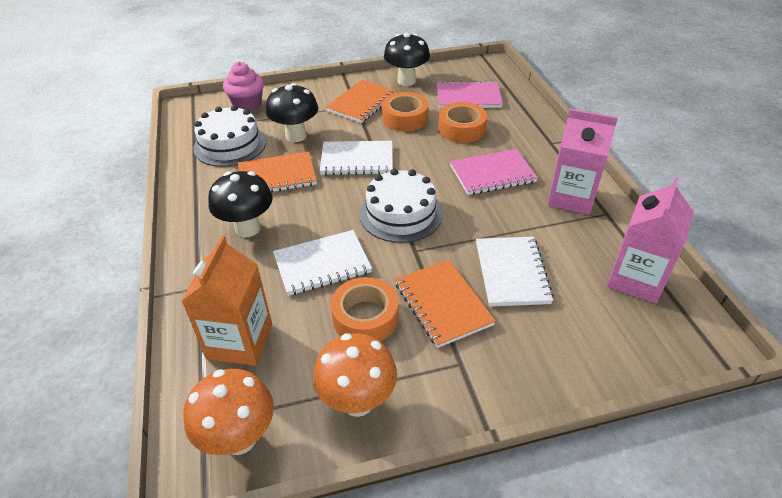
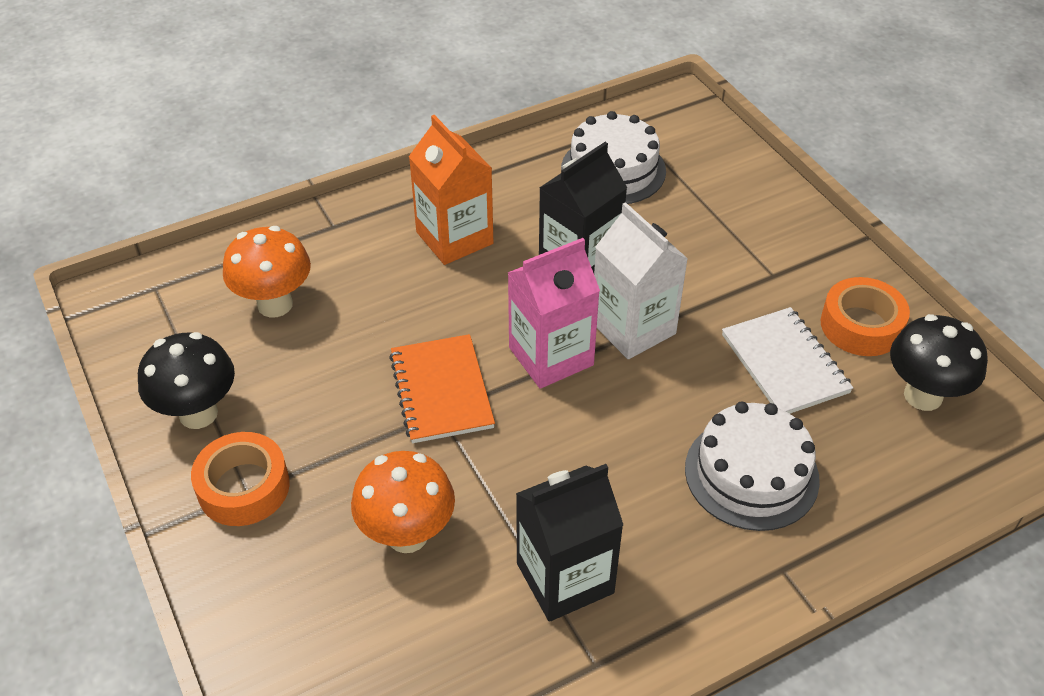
black carton: 0 -> 2
black mushroom: 3 -> 2
orange notebook: 3 -> 1
orange tape: 3 -> 2
pink carton: 2 -> 1
pink cupcake: 1 -> 0
pink notebook: 2 -> 0
white carton: 0 -> 1
white notebook: 3 -> 1

